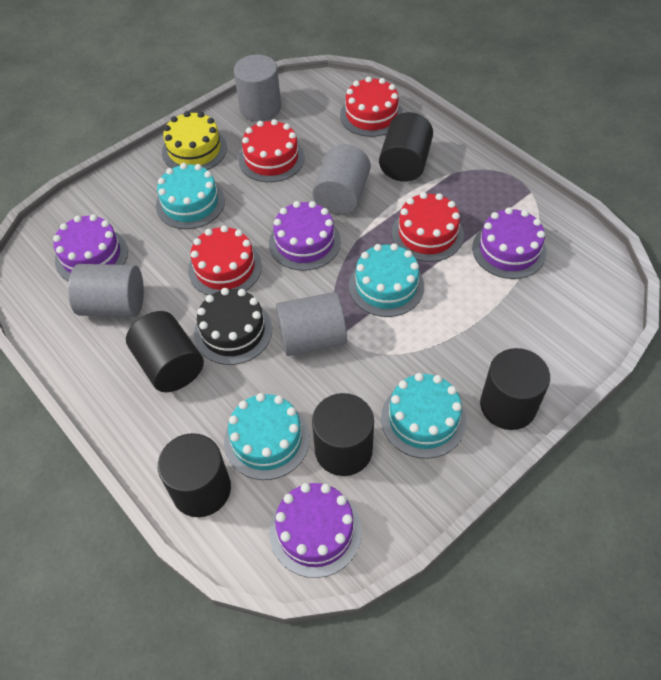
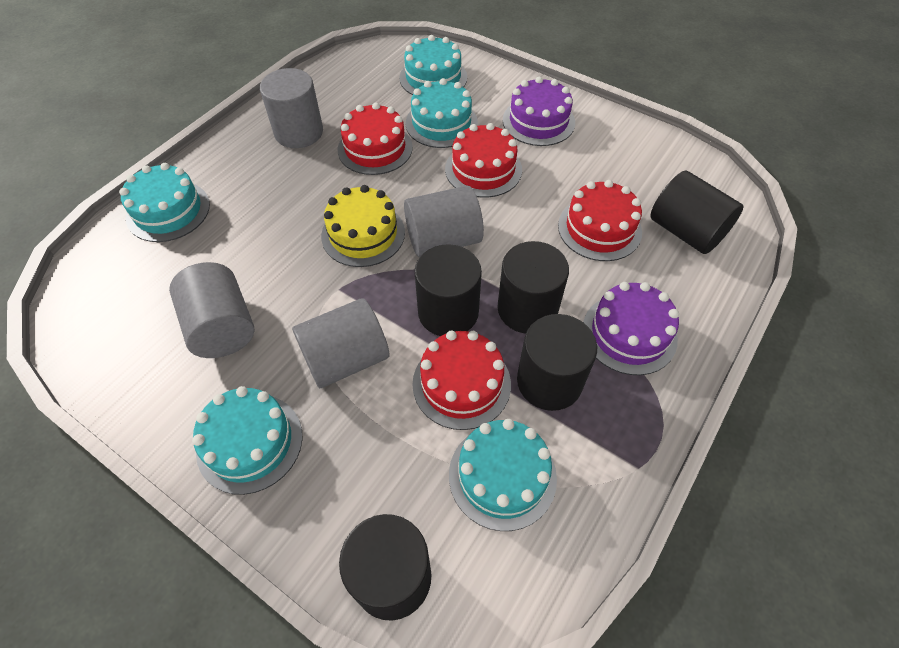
black cake: 1 -> 0
purple cake: 4 -> 2
turquoise cake: 4 -> 5

